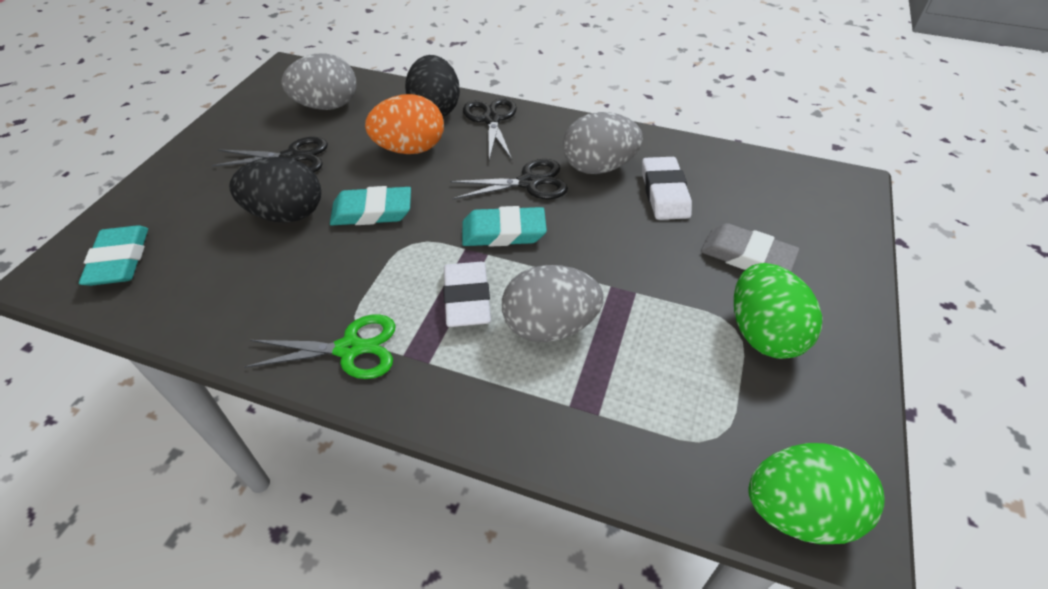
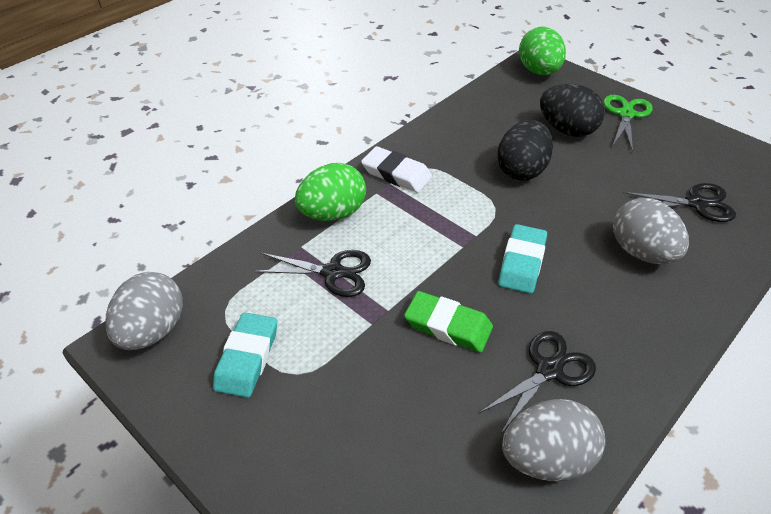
green eraser: 0 -> 1
grey eraser: 1 -> 0
orange egg: 1 -> 0
turquoise eraser: 3 -> 2
white eraser: 2 -> 1

